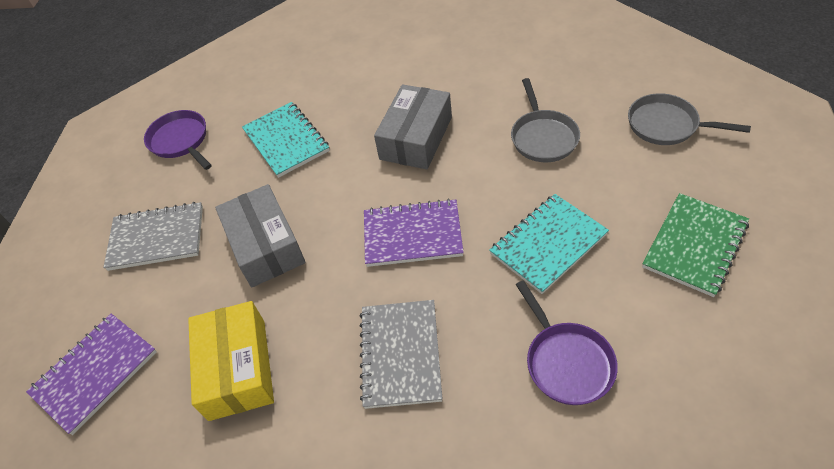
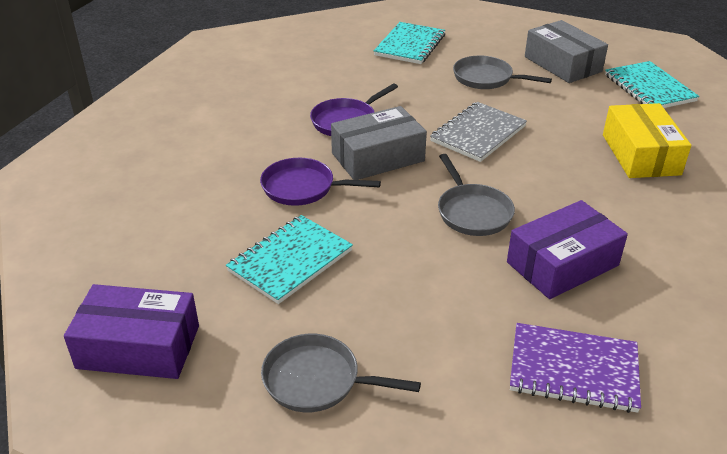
green notebook: 1 -> 0
grey notebook: 2 -> 1
grey pan: 2 -> 3
purple box: 0 -> 2
purple notebook: 2 -> 1
turquoise notebook: 2 -> 3

